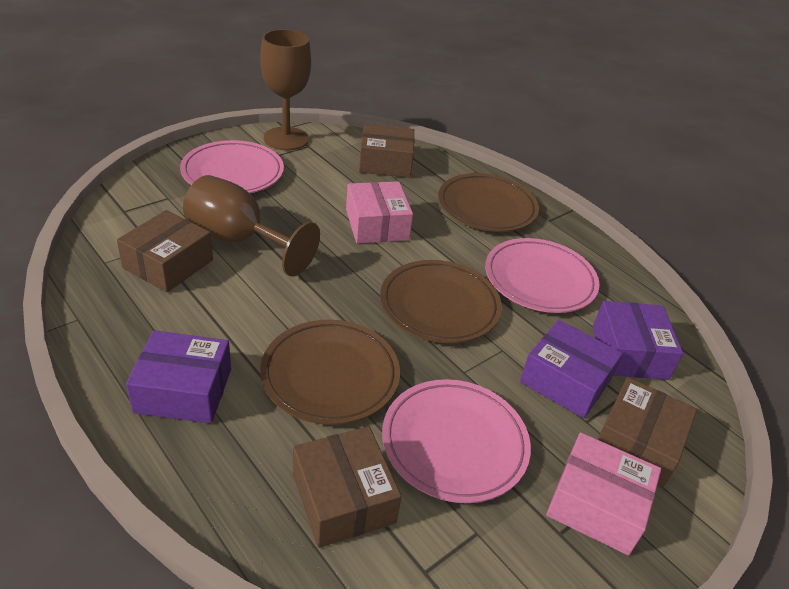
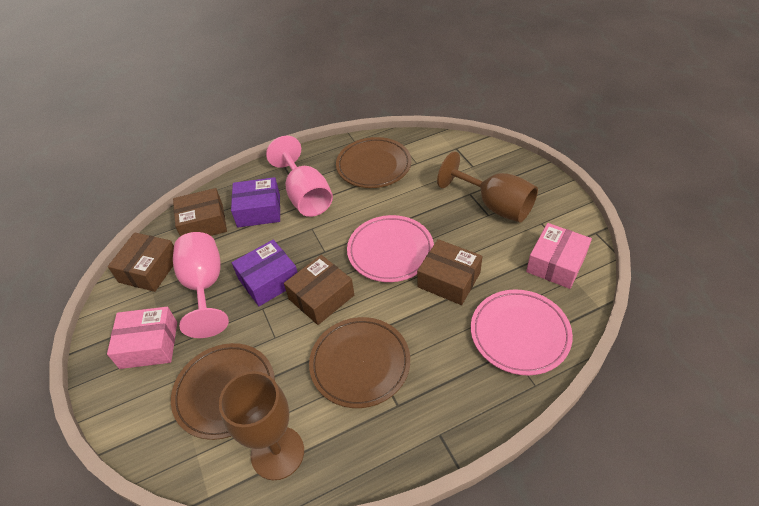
pink goblet: 0 -> 2
pink plate: 3 -> 2
purple box: 3 -> 2

